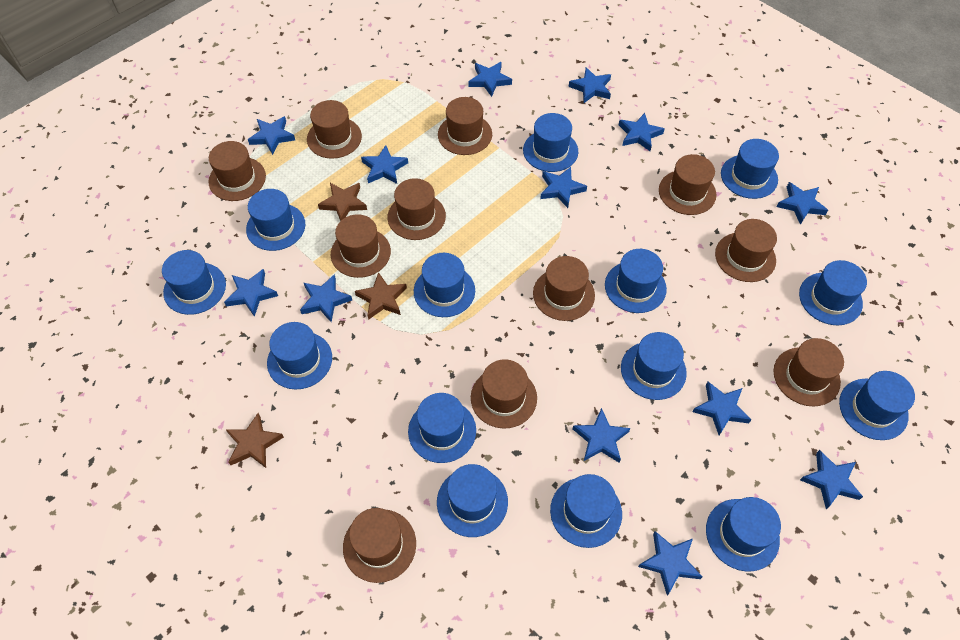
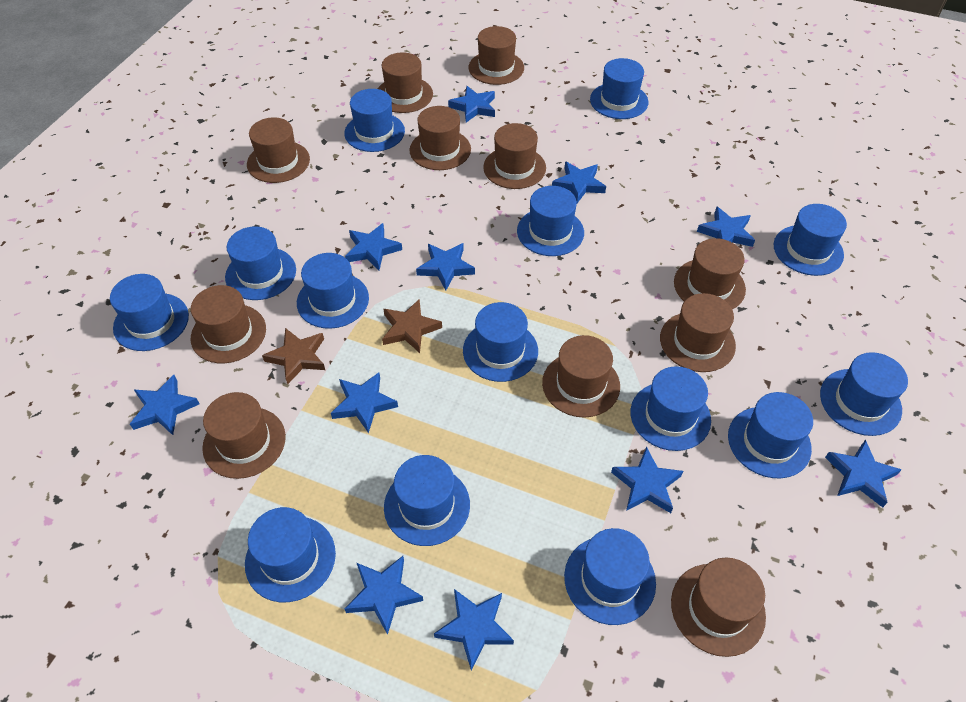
blue star: 13 -> 11
brown star: 3 -> 2

